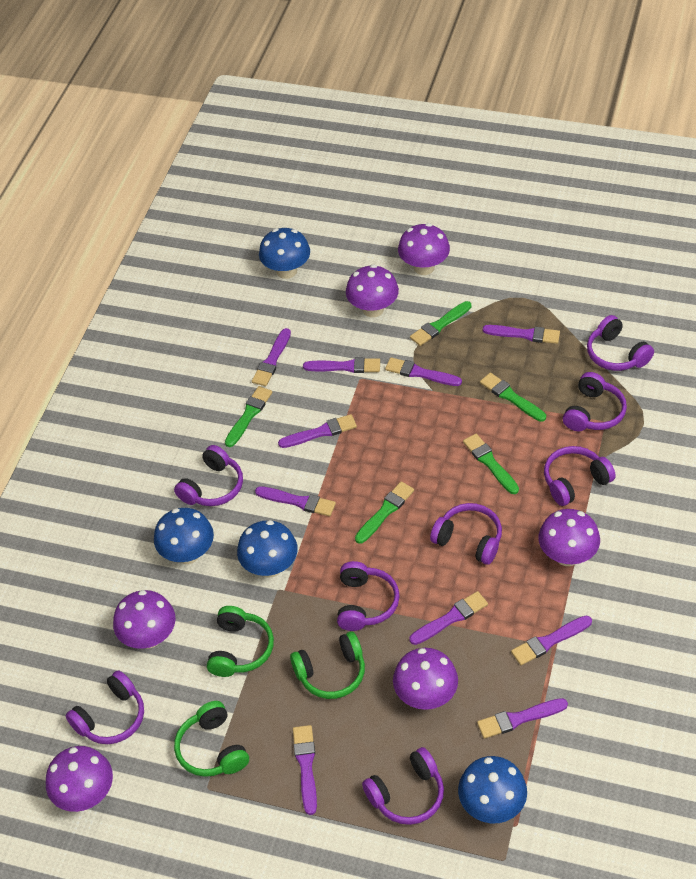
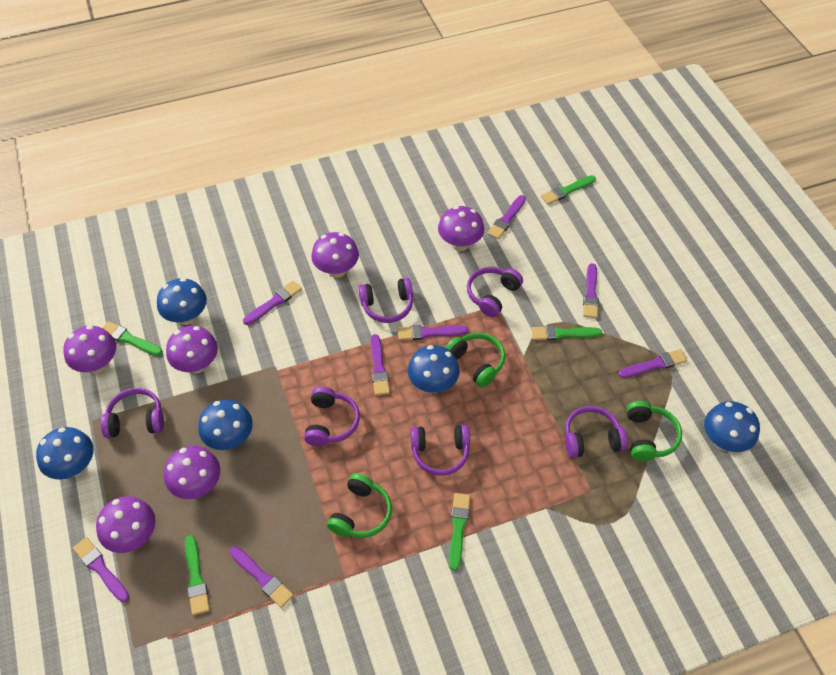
blue mushroom: 4 -> 5
purple brush: 10 -> 8
purple headphones: 8 -> 6

